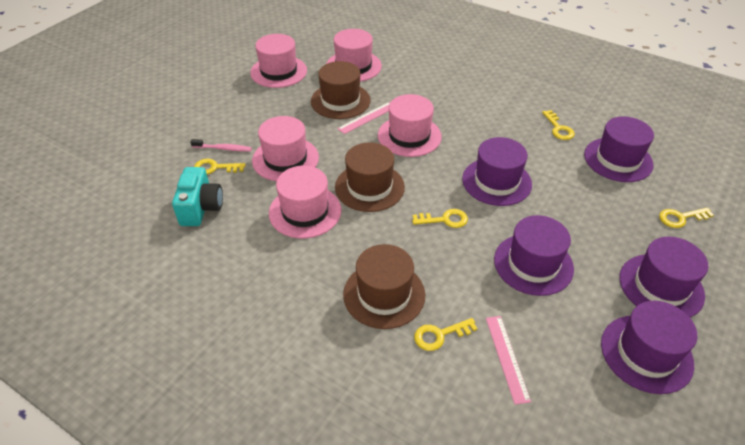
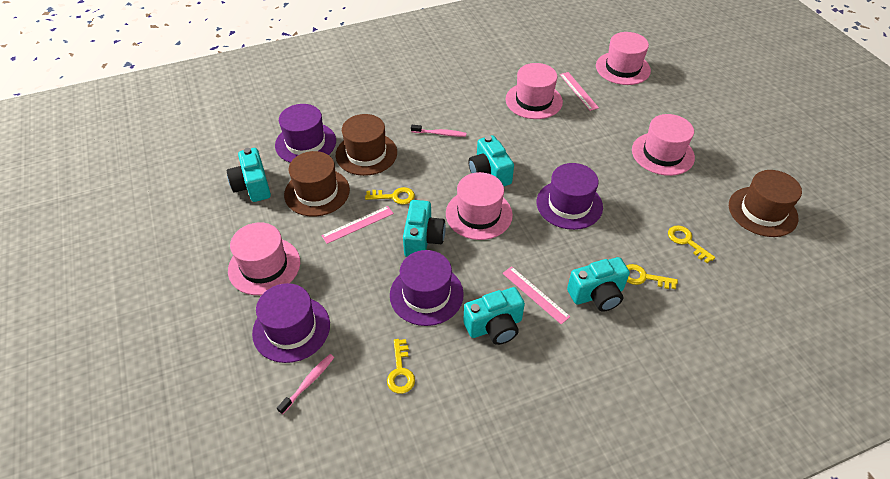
pink ruler: 2 -> 3
pink toothbrush: 1 -> 2
purple hat: 5 -> 4
turquoise camera: 1 -> 5
yellow key: 5 -> 4

